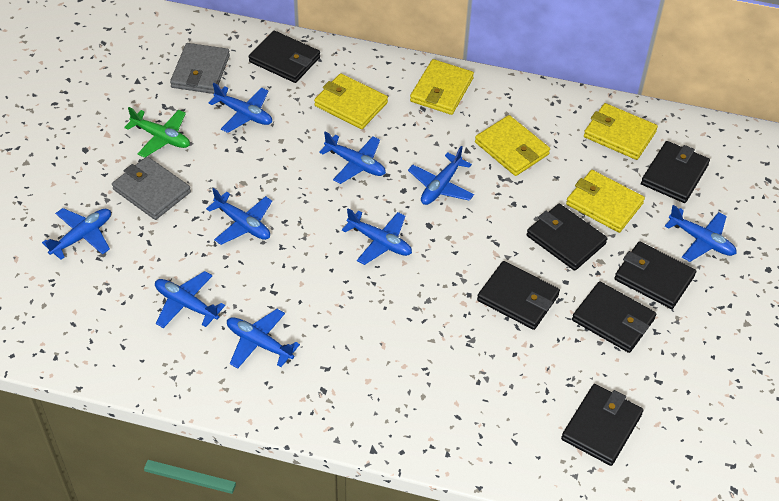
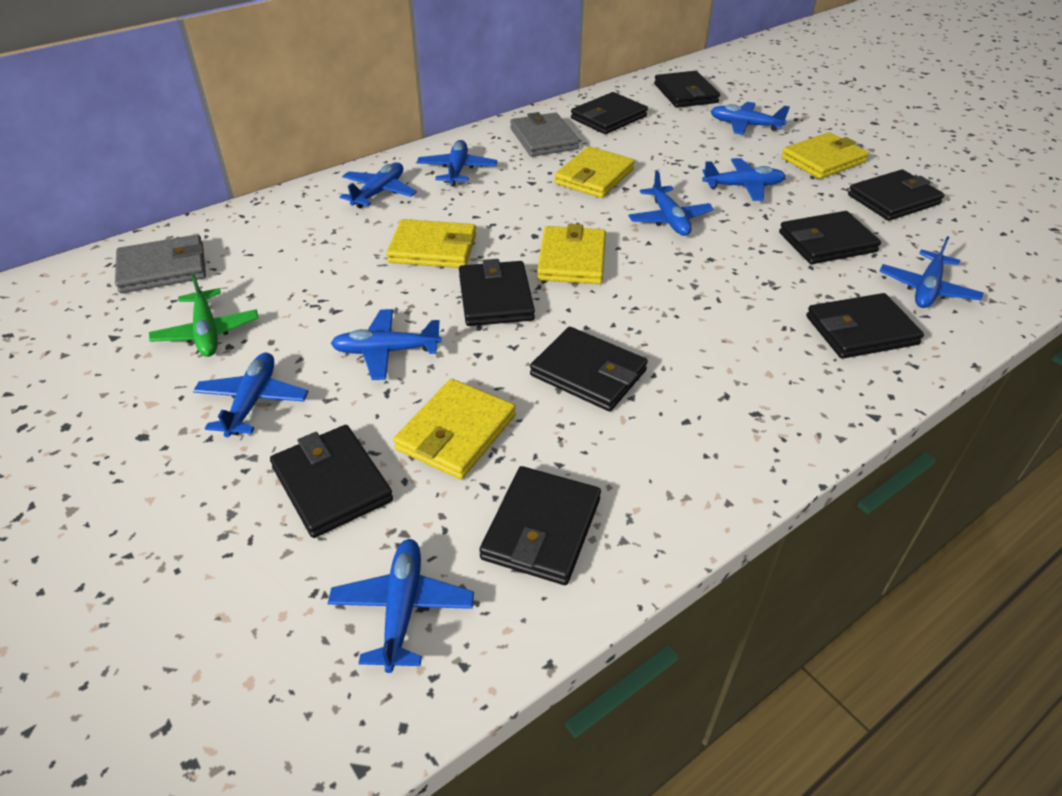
black wallet: 7 -> 9

